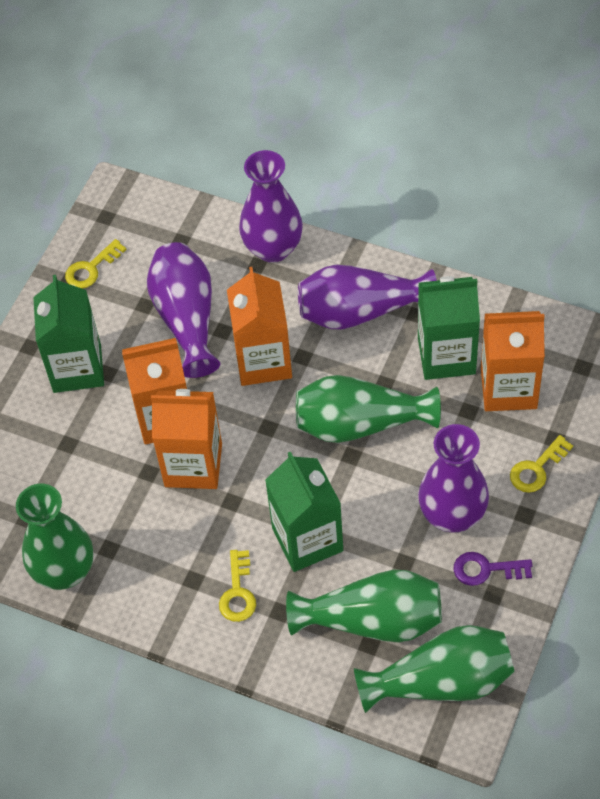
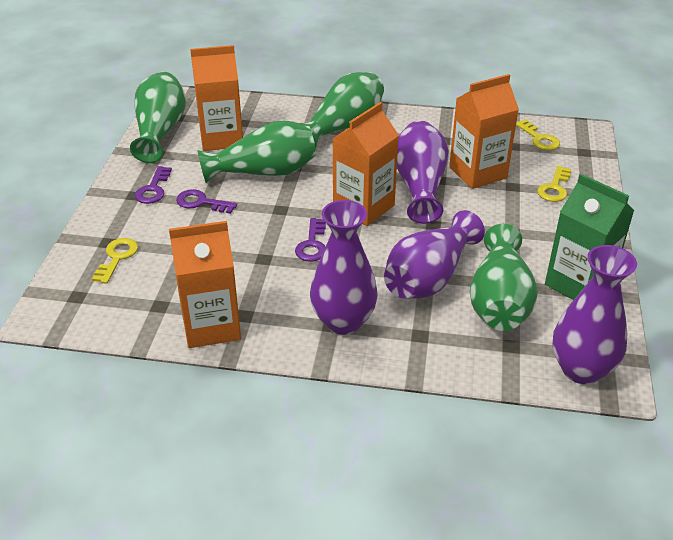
green carton: 3 -> 1
purple key: 1 -> 3

